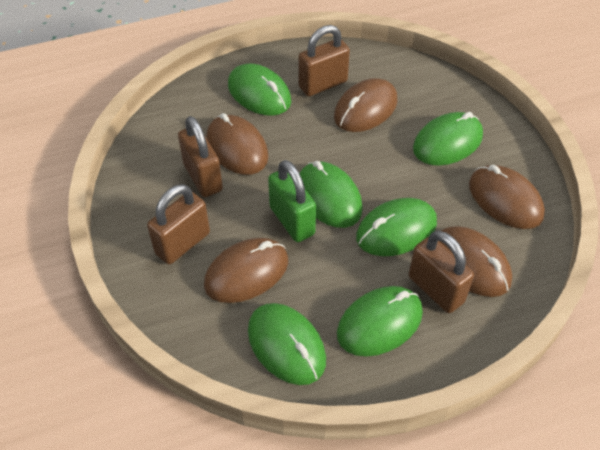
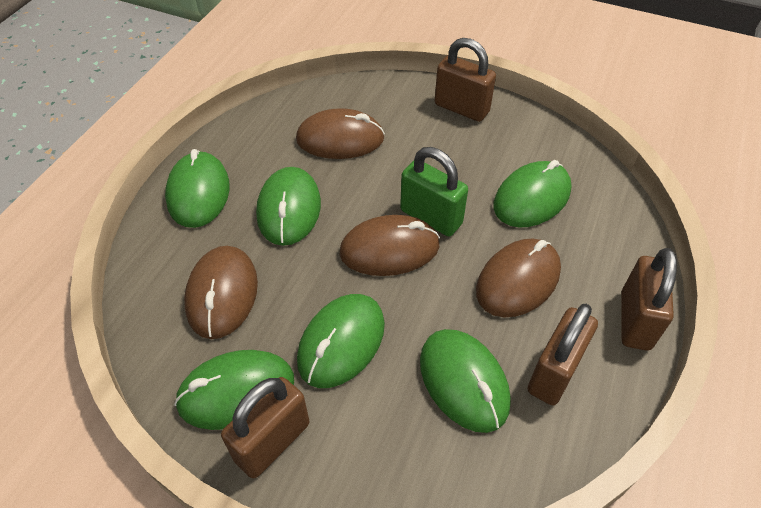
brown mouse: 5 -> 4

